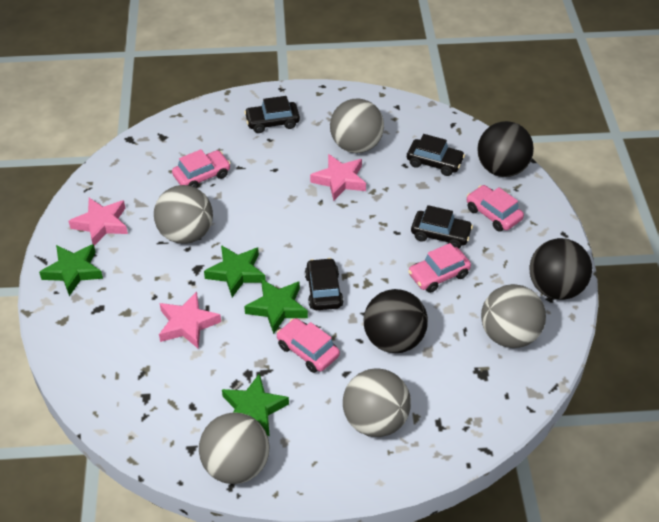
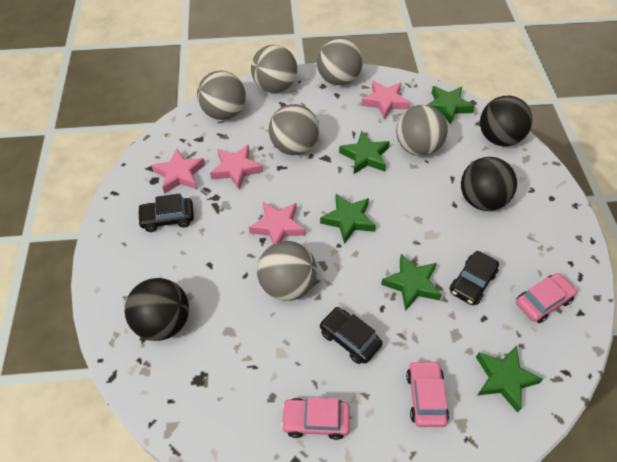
black car: 4 -> 3
green star: 4 -> 5
grey ball: 5 -> 6
pink car: 4 -> 3
pink star: 3 -> 4

